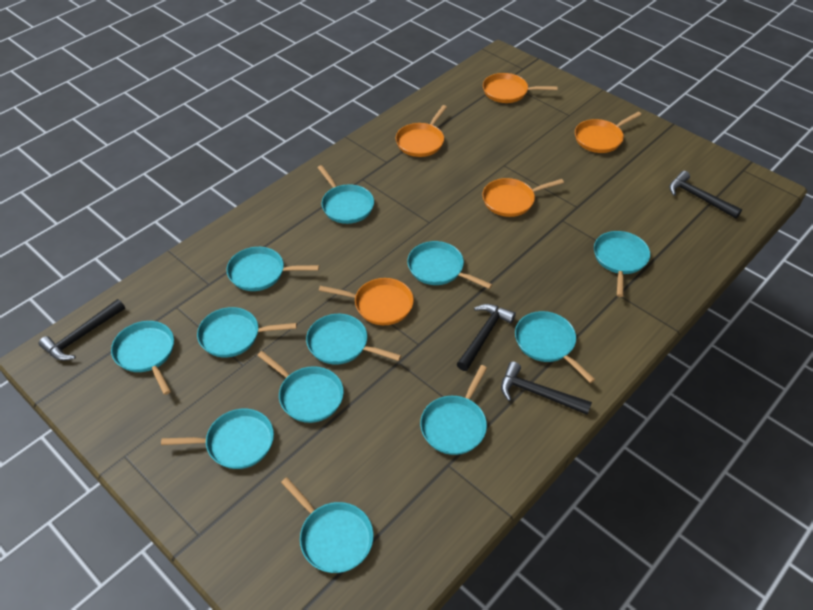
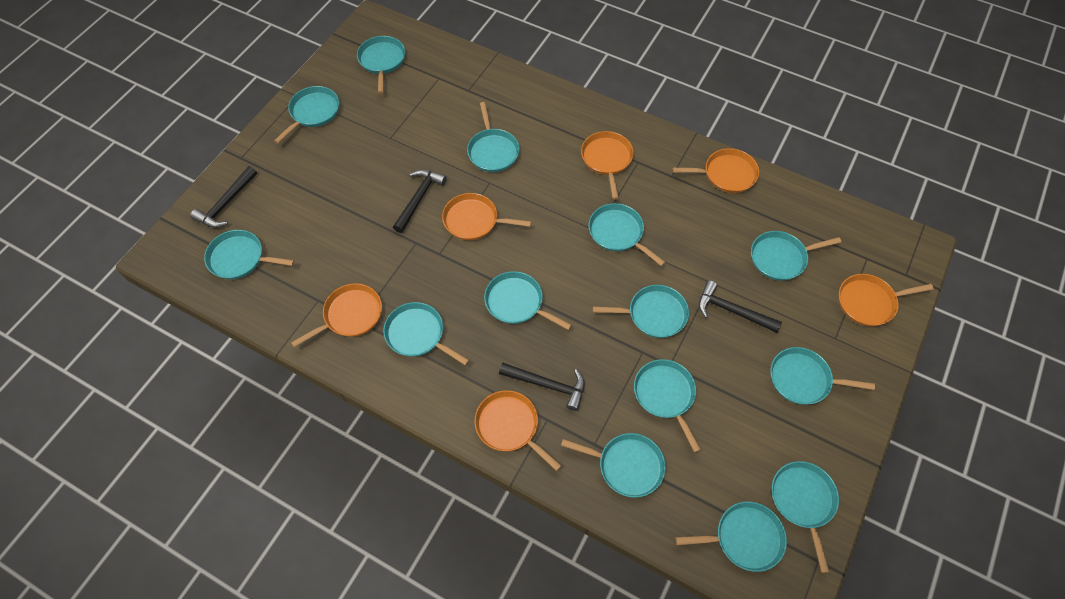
orange pan: 5 -> 6
turquoise pan: 12 -> 14

